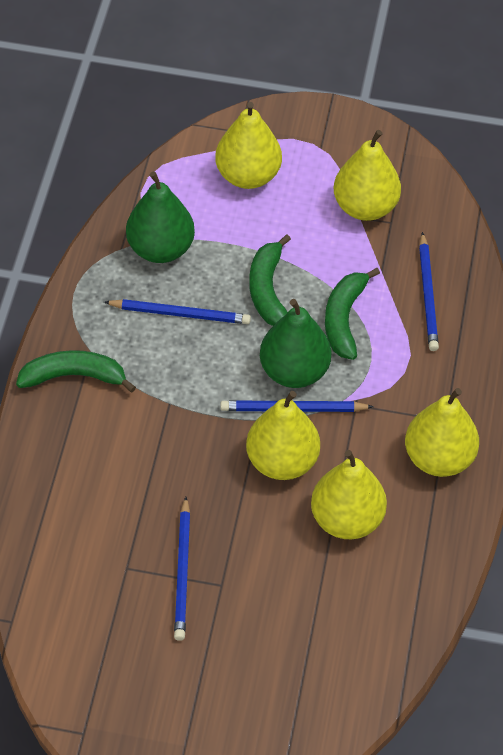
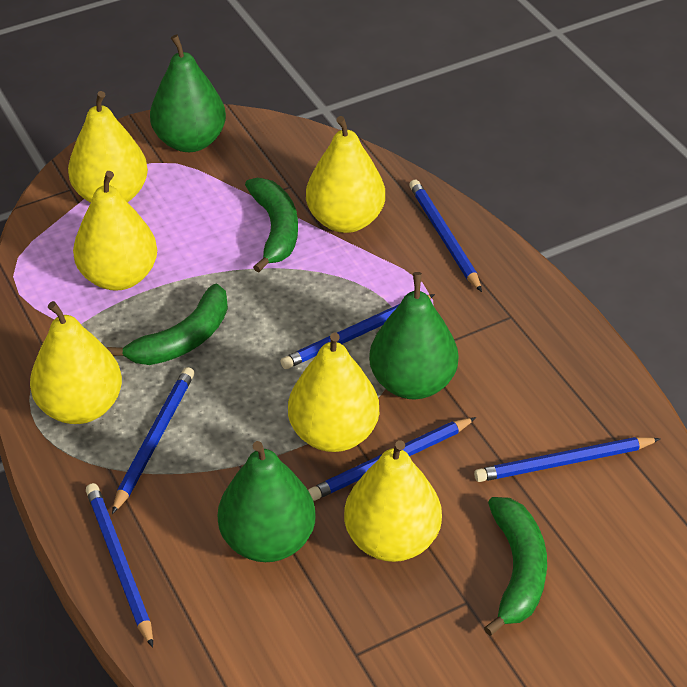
blue pencil: 4 -> 6
green pear: 2 -> 3
yellow pear: 5 -> 6

